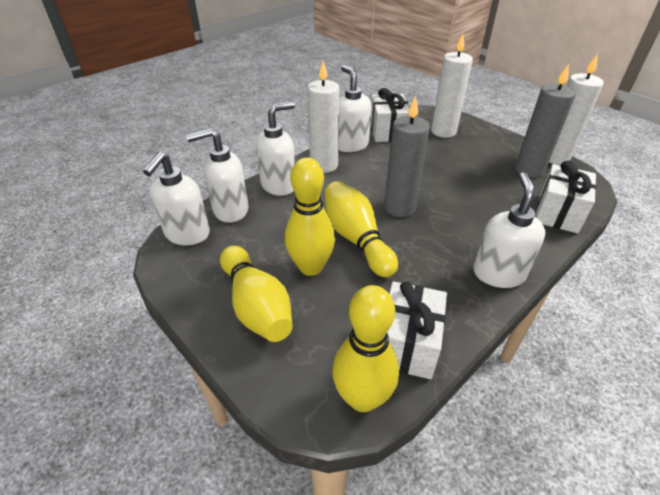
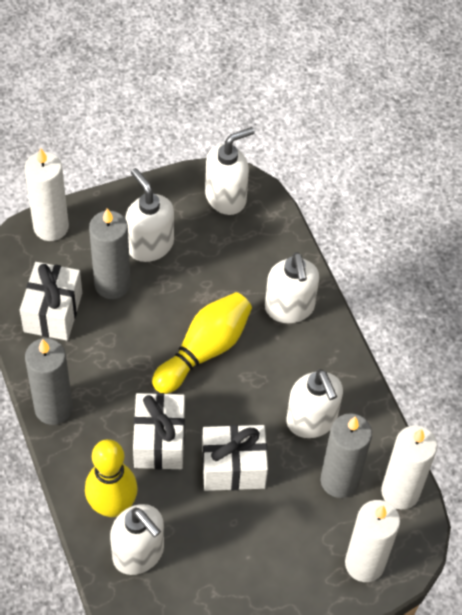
grey candle: 2 -> 3
yellow bowling pin: 4 -> 2

